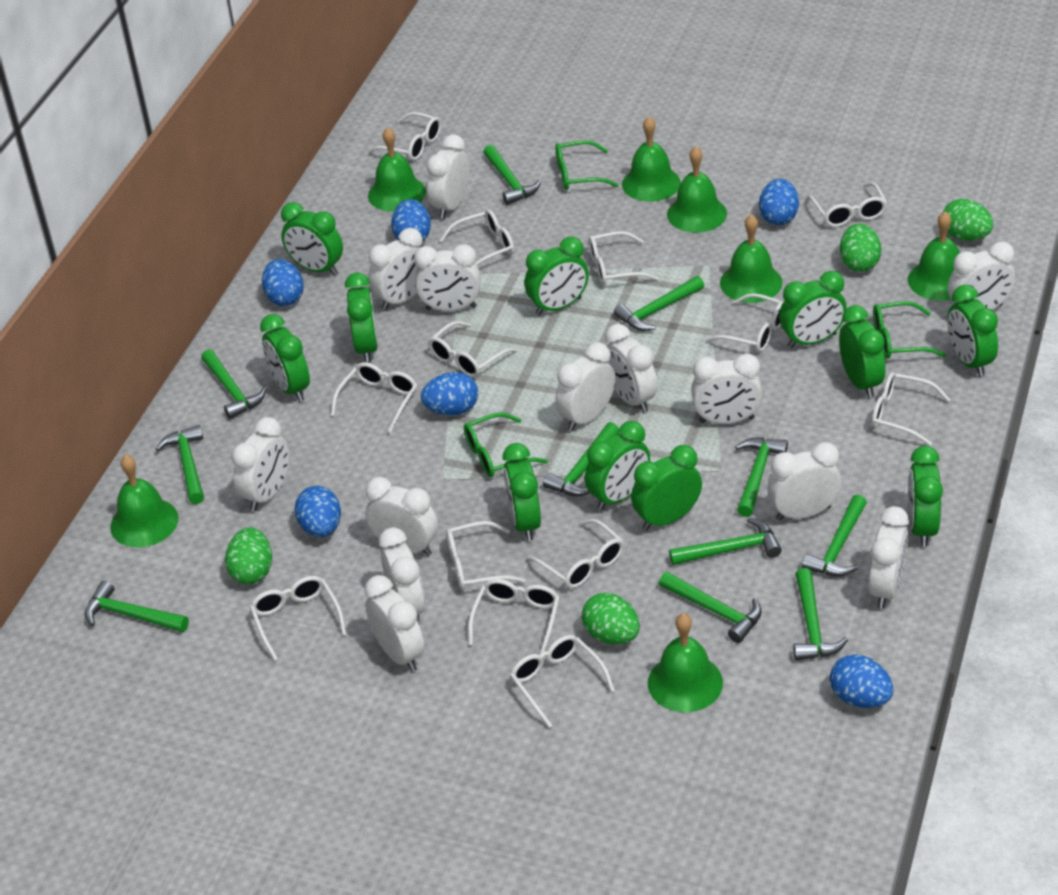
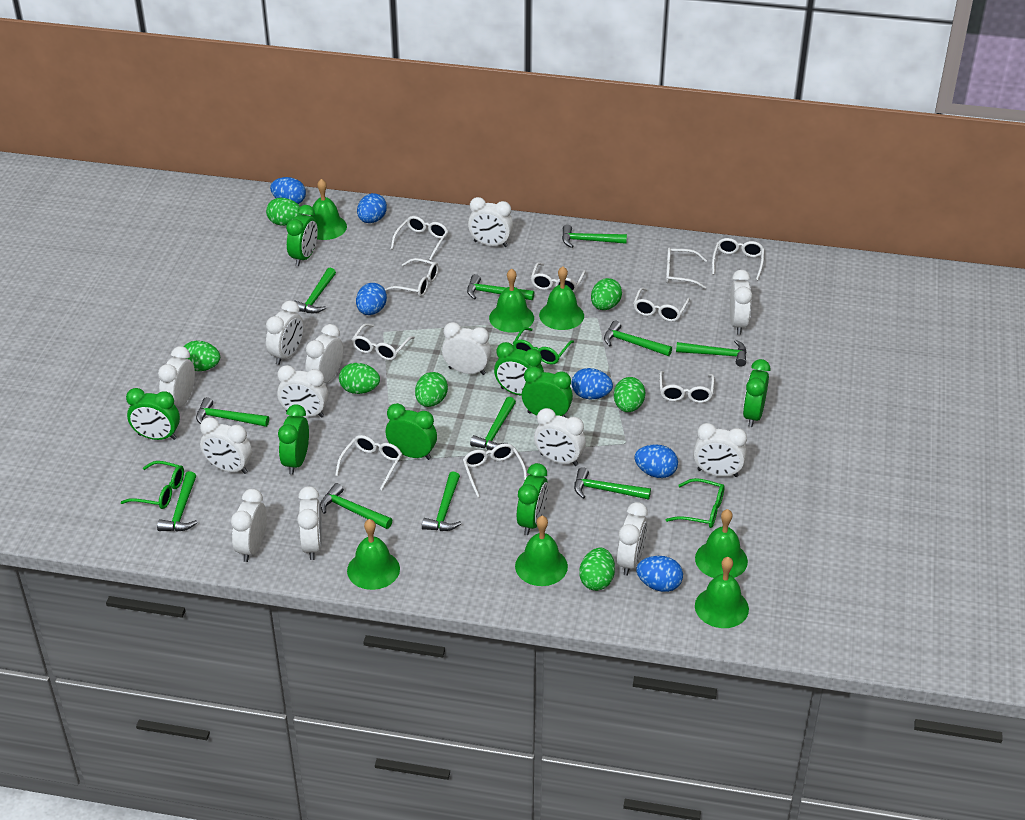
green clock: 11 -> 8
green egg: 4 -> 7
white glasses: 13 -> 10

